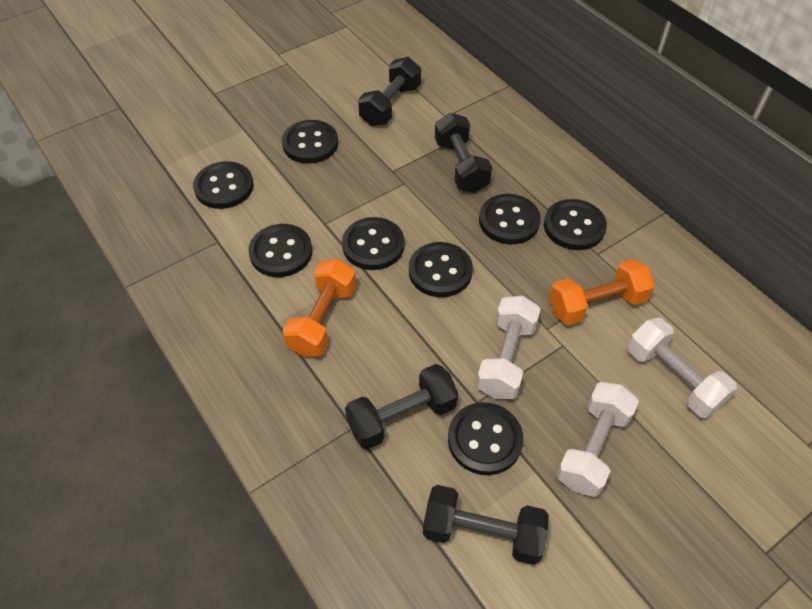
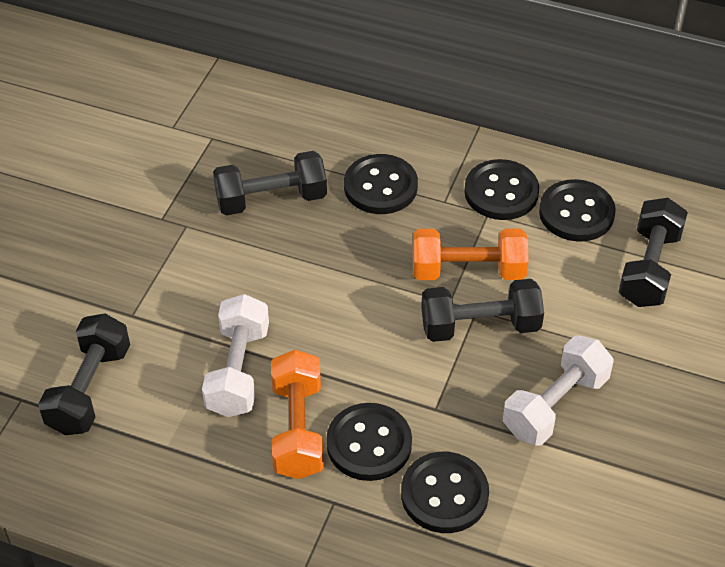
black button: 8 -> 5
white dumbbell: 3 -> 2

